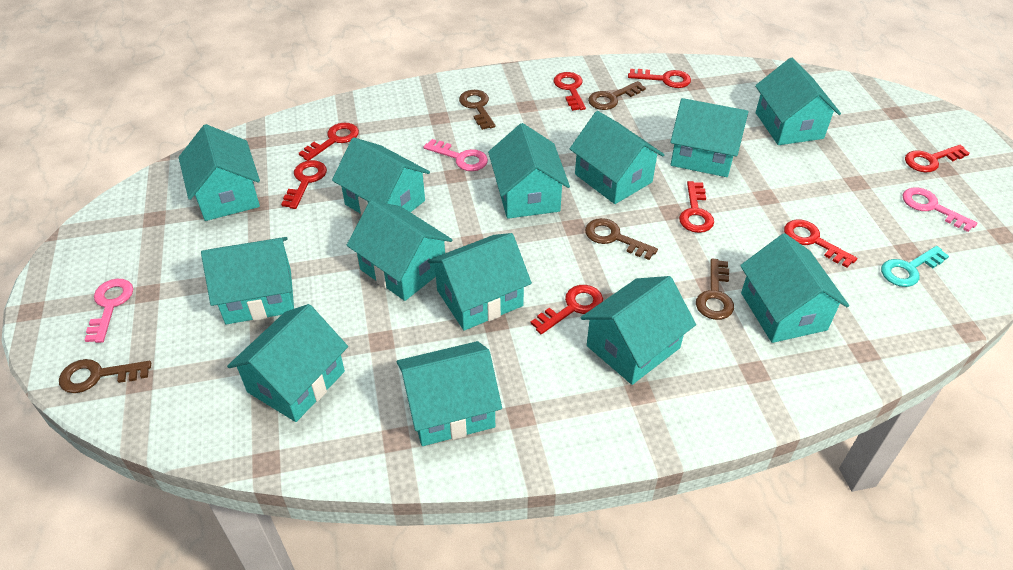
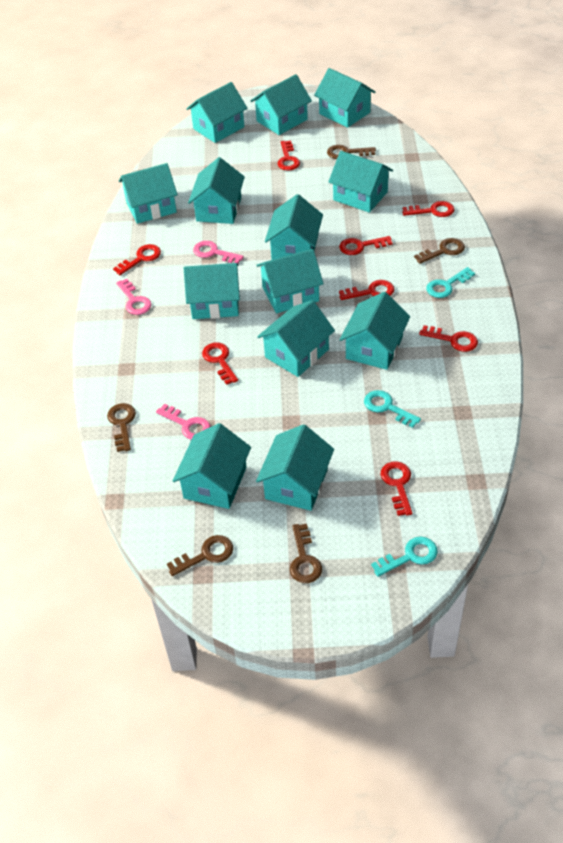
turquoise key: 1 -> 3

